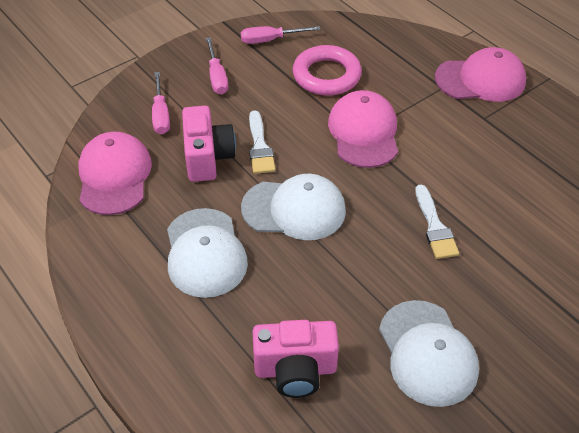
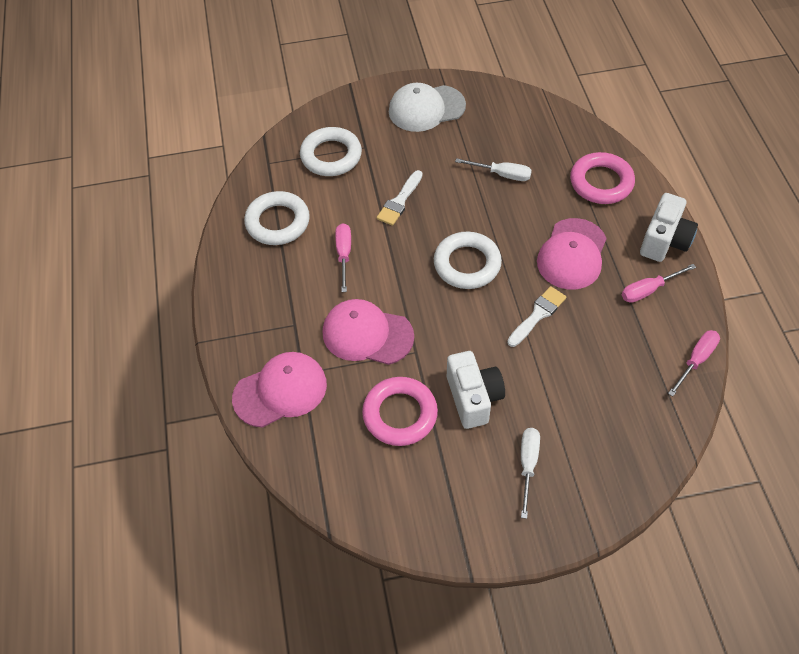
pink camera: 2 -> 0
pink ring: 1 -> 2
white camera: 0 -> 2
white cap: 3 -> 1
white ring: 0 -> 3
white screwdriver: 0 -> 2

